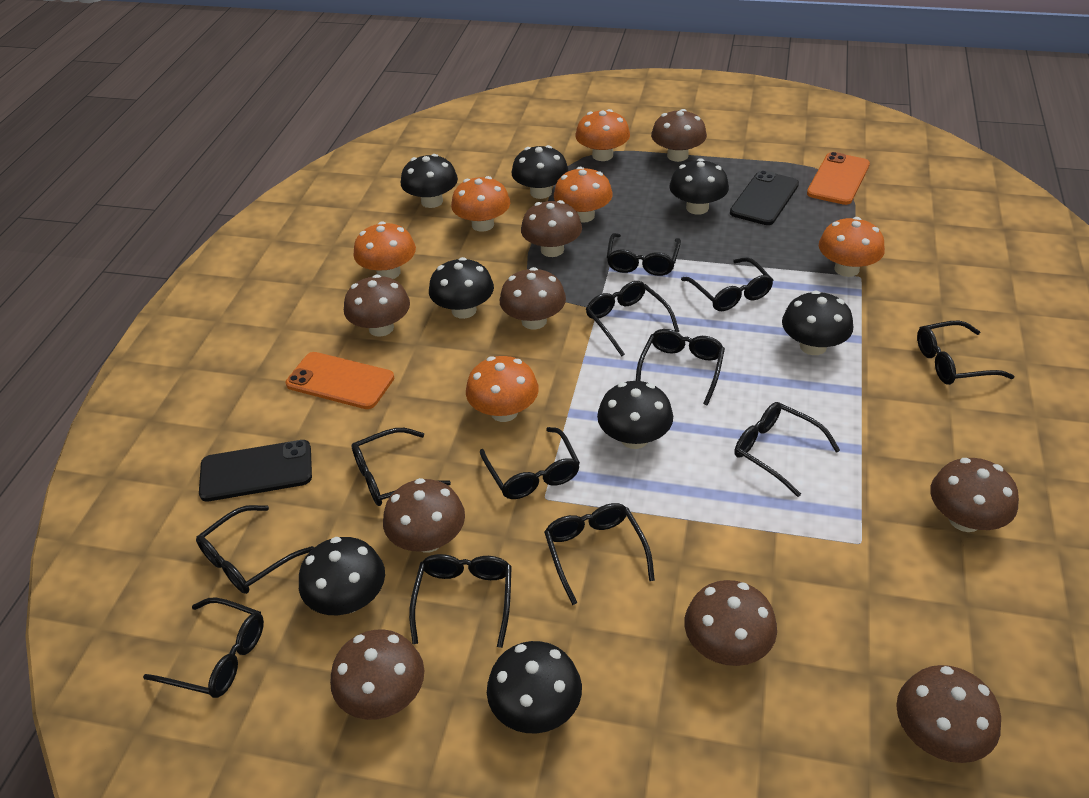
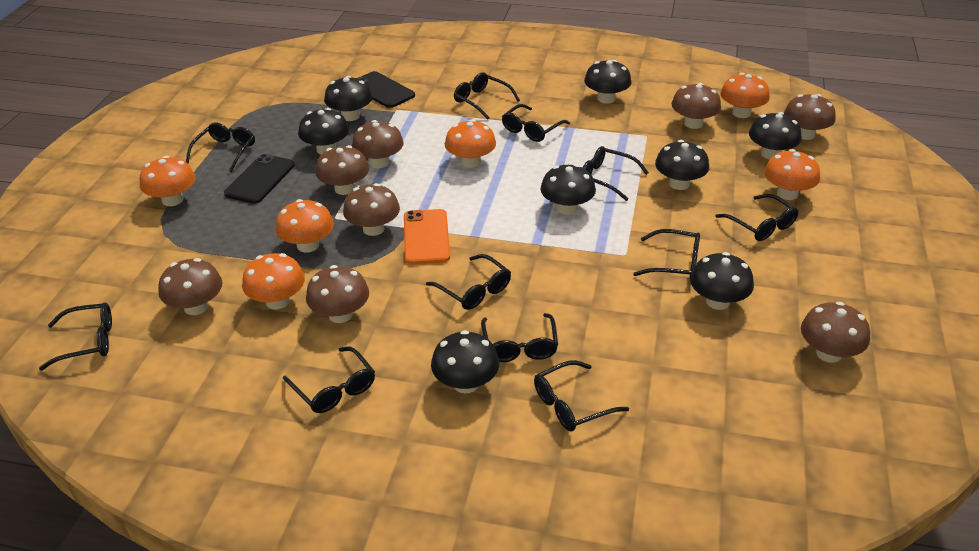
black glasses: 12 -> 11
brown mushroom: 9 -> 8
orange phone: 2 -> 1

